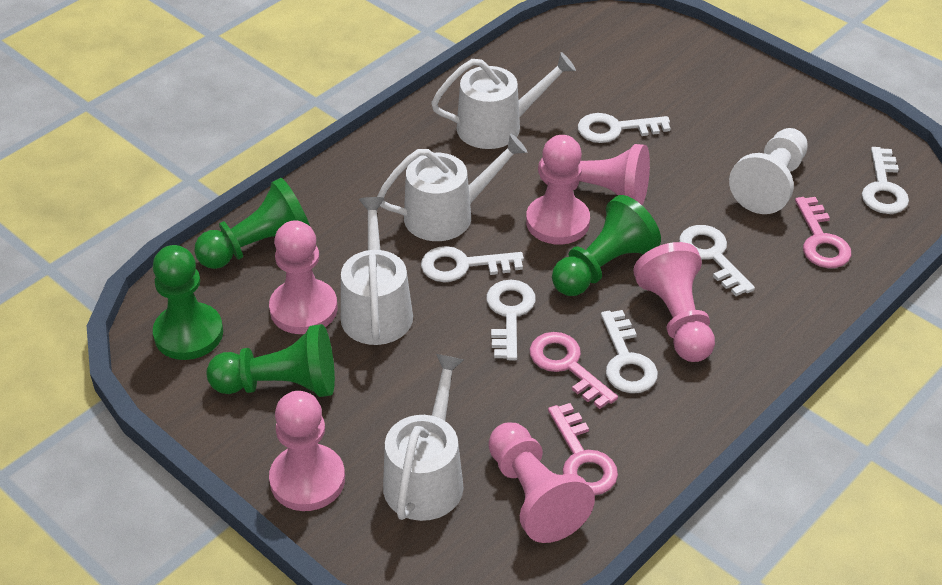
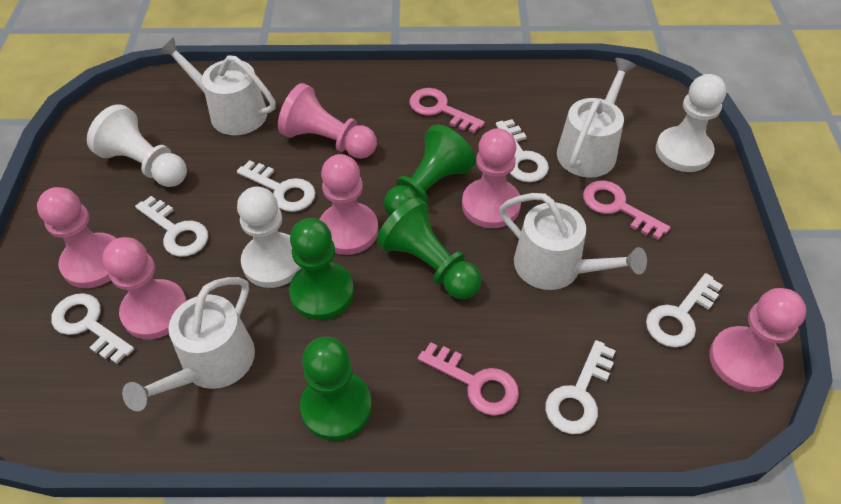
white pawn: 1 -> 3

